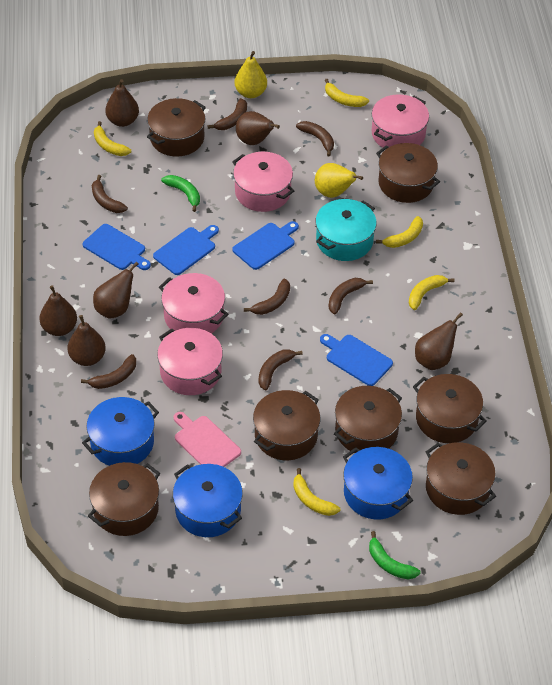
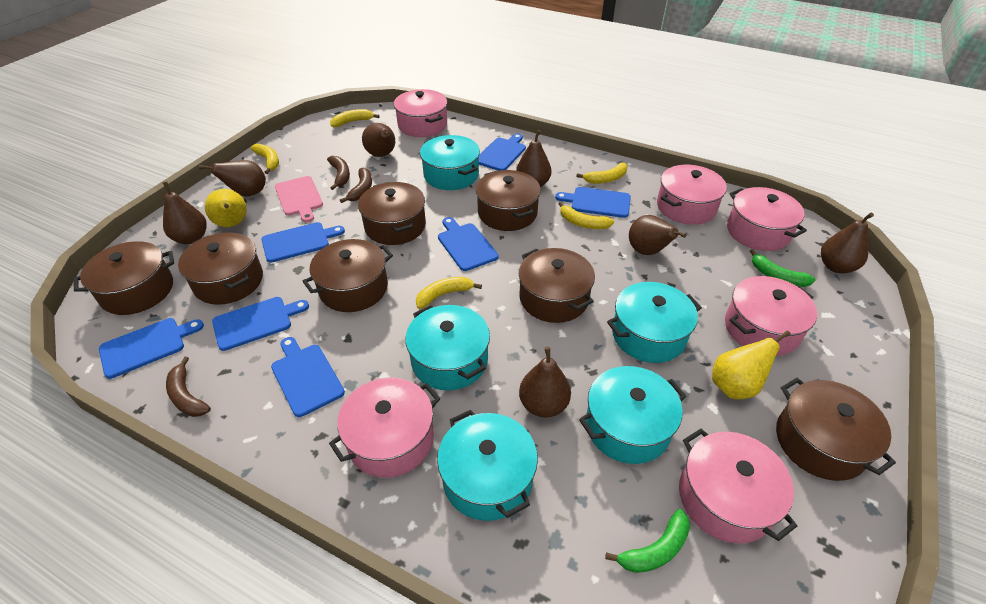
blue cutting board: 4 -> 7
blue pot: 3 -> 0
brown banana: 7 -> 3
brown pear: 6 -> 7
pink pot: 4 -> 6
turquoise pot: 1 -> 5

